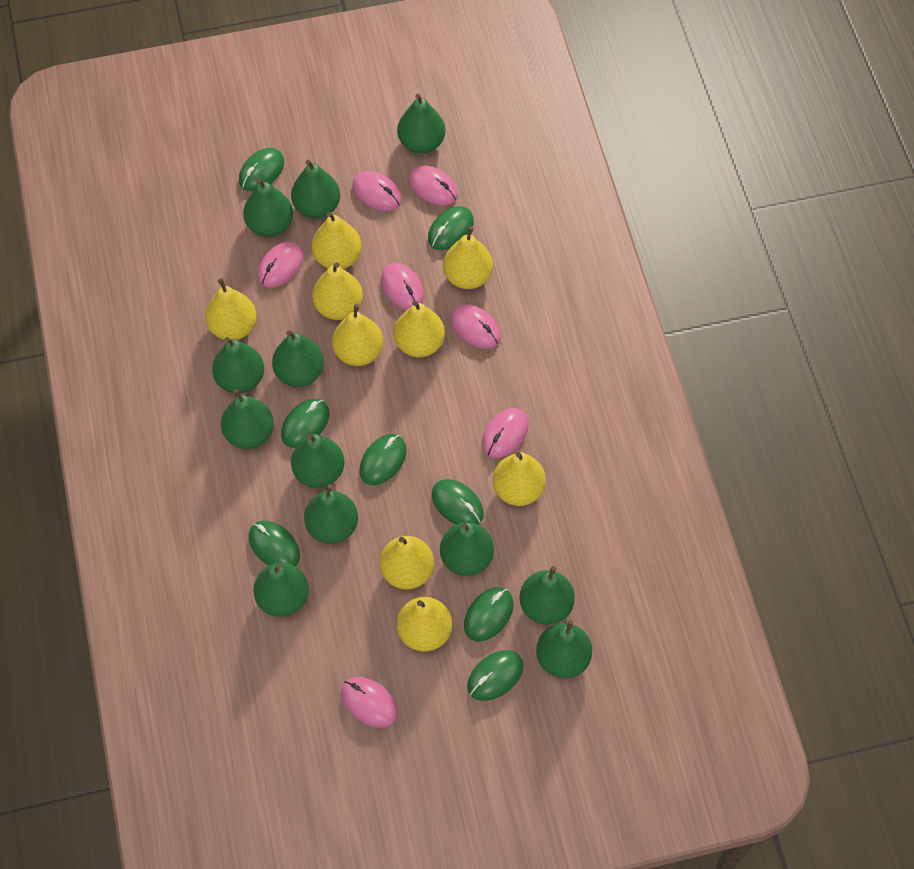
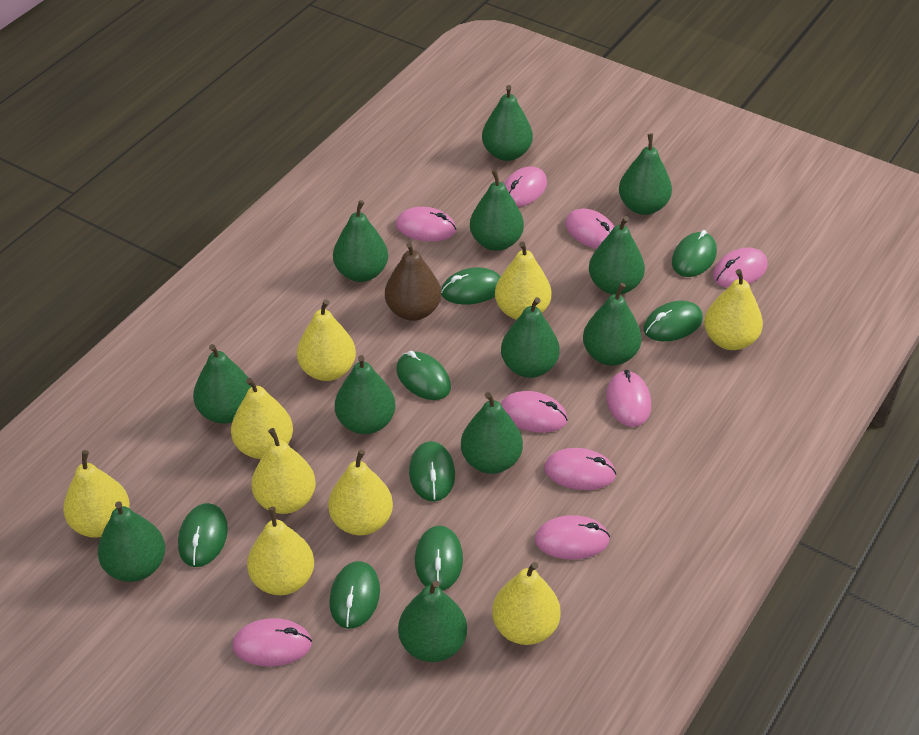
brown pear: 0 -> 1
pink mouse: 7 -> 9

